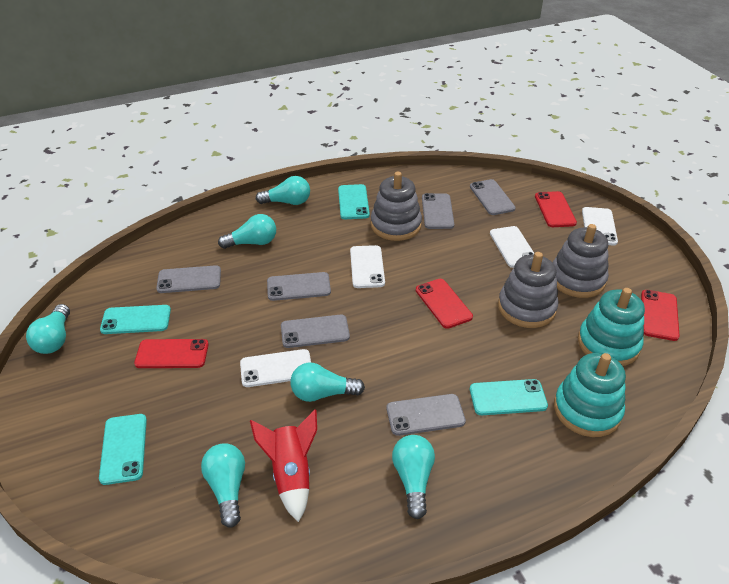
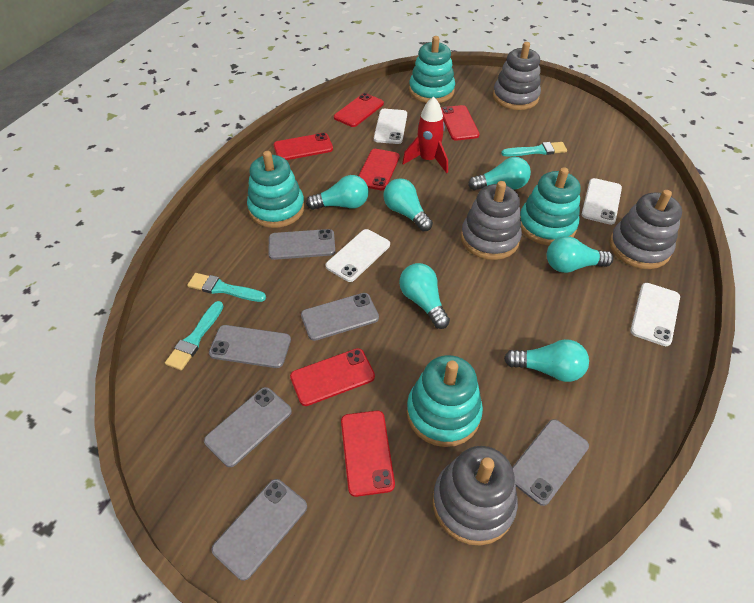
grey stacking toy: 3 -> 4
red phone: 4 -> 6
turquoise brush: 0 -> 3
turquoise phone: 4 -> 0
turquoise stacking toy: 2 -> 4

